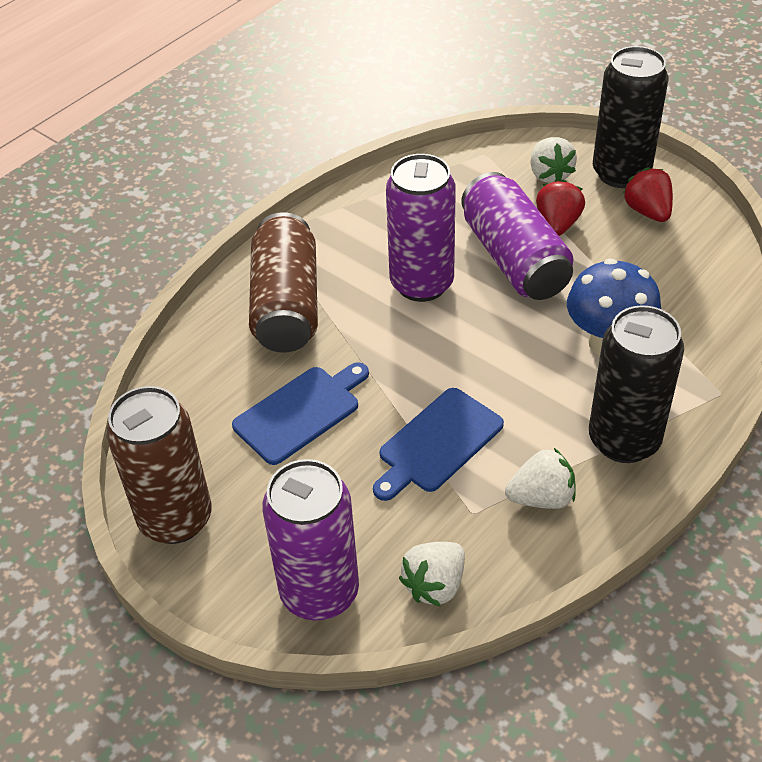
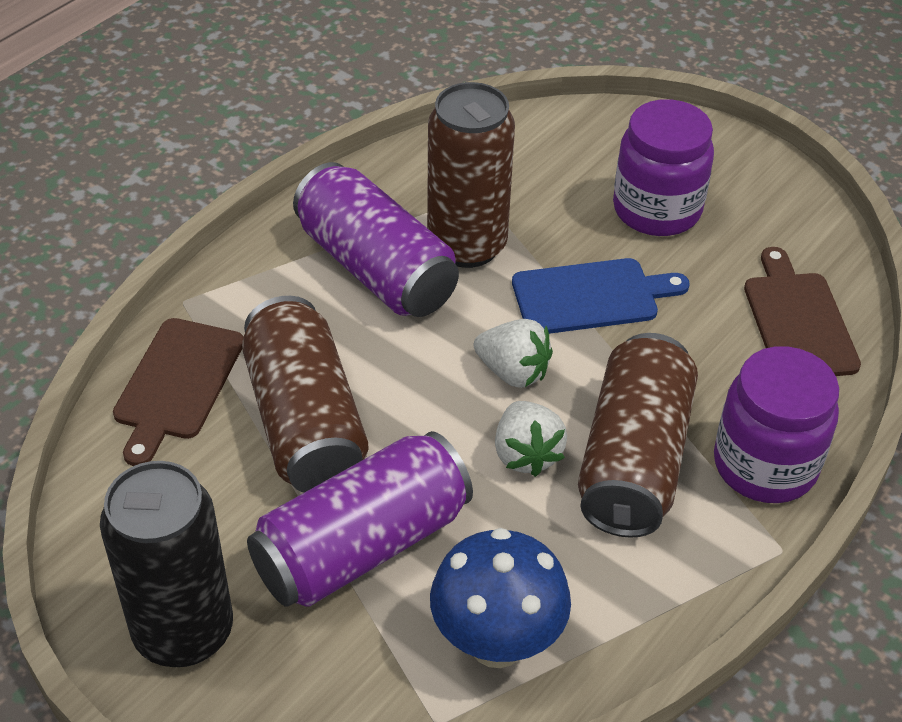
black can: 2 -> 1
blue cutting board: 2 -> 1
brown can: 2 -> 3
brown cutting board: 0 -> 2
purple can: 3 -> 2
purple jar: 0 -> 2
red strawberry: 2 -> 0
white strawberry: 3 -> 2

